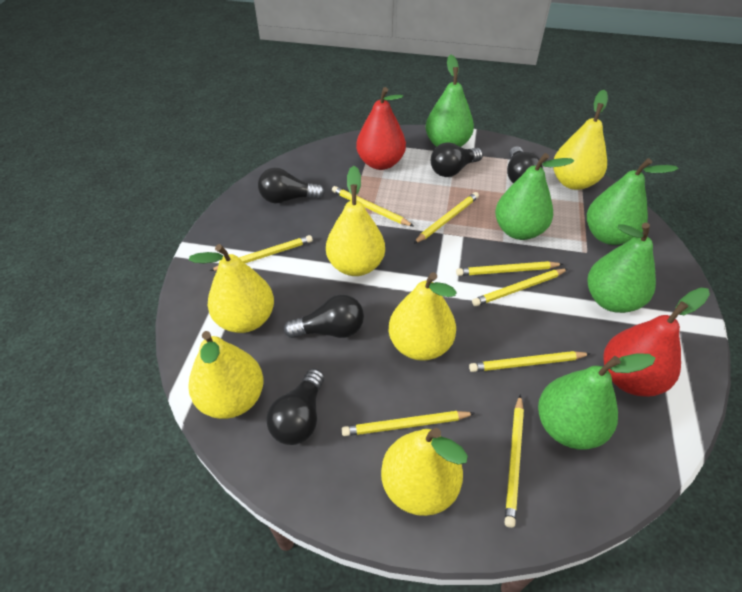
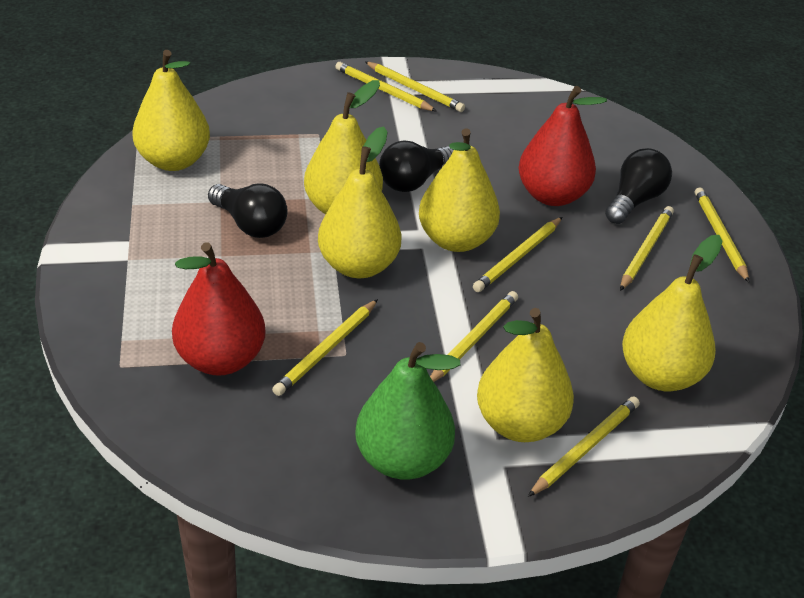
black light bulb: 5 -> 3
green pear: 5 -> 1

